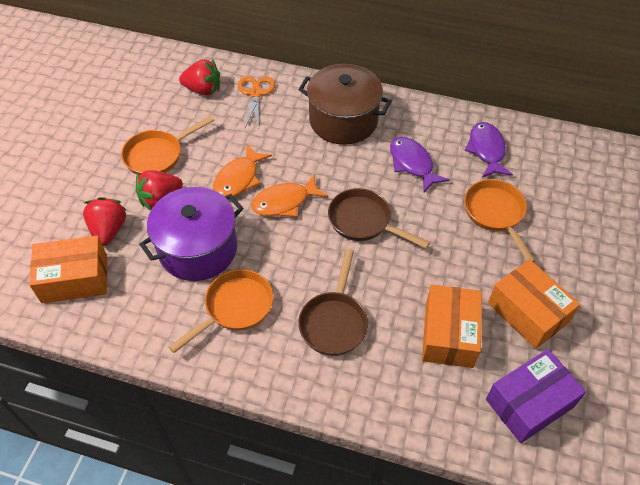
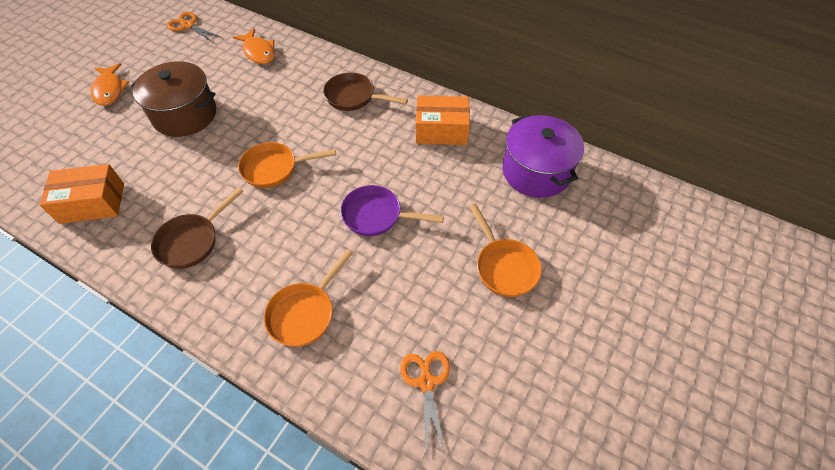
orange box: 3 -> 2
orange scissors: 1 -> 2
purple box: 1 -> 0
purple fish: 2 -> 0
purple pan: 0 -> 1
red strawberry: 3 -> 0

